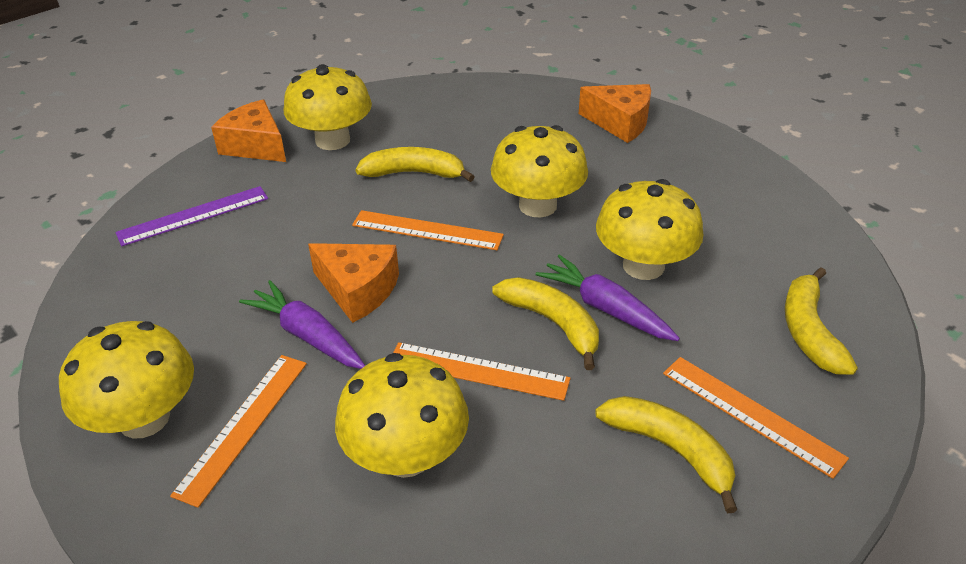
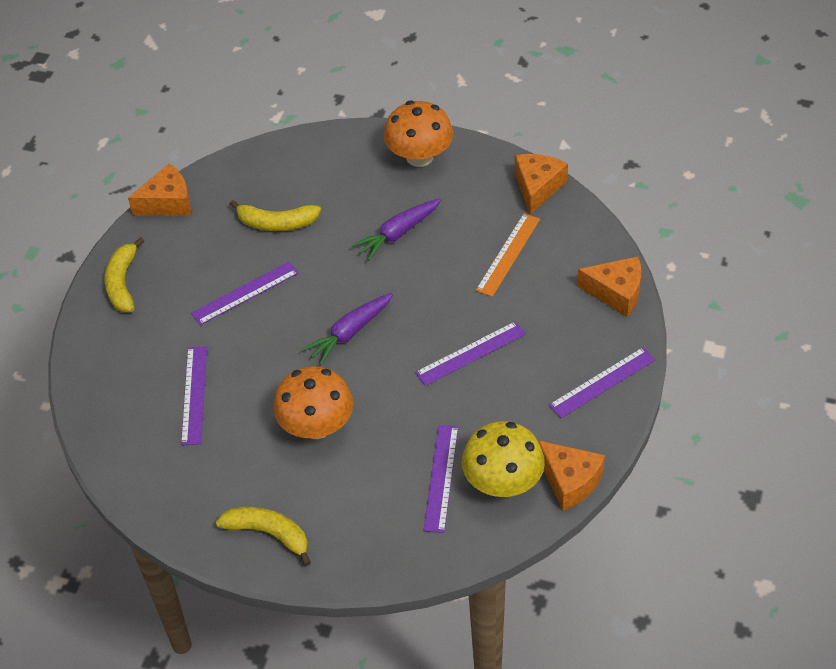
orange cheese: 3 -> 4
orange mushroom: 0 -> 2
orange ruler: 4 -> 1
purple ruler: 1 -> 5
yellow banana: 4 -> 3
yellow mushroom: 5 -> 1

